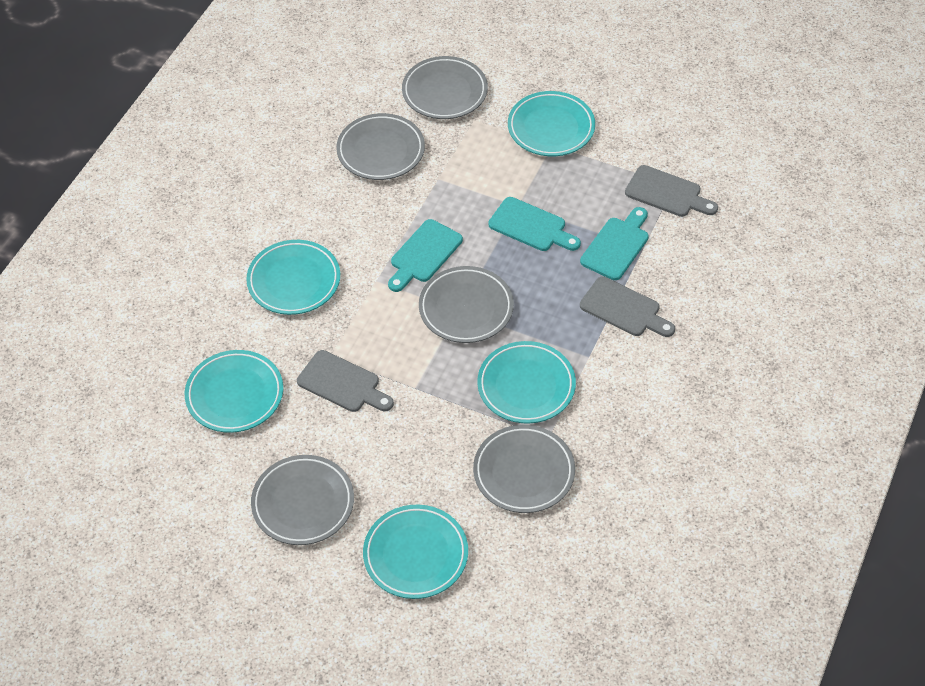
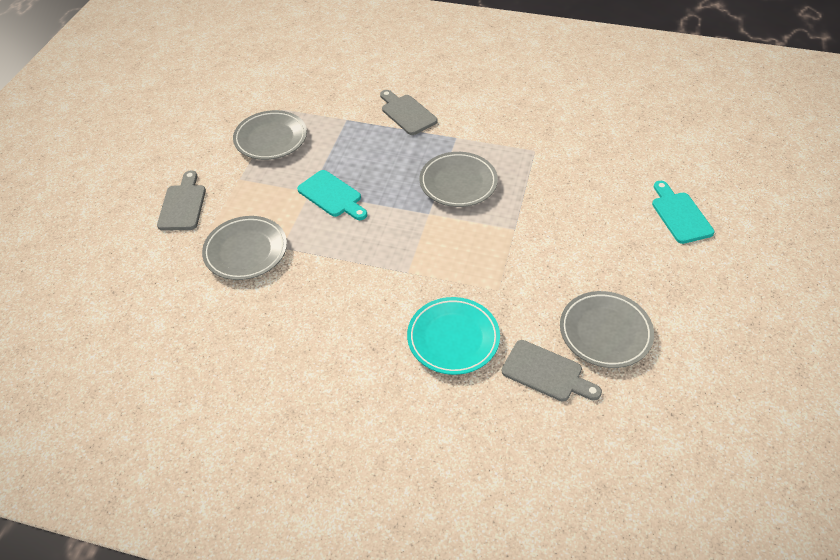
grey plate: 5 -> 4
turquoise cutting board: 3 -> 2
turquoise plate: 5 -> 1

